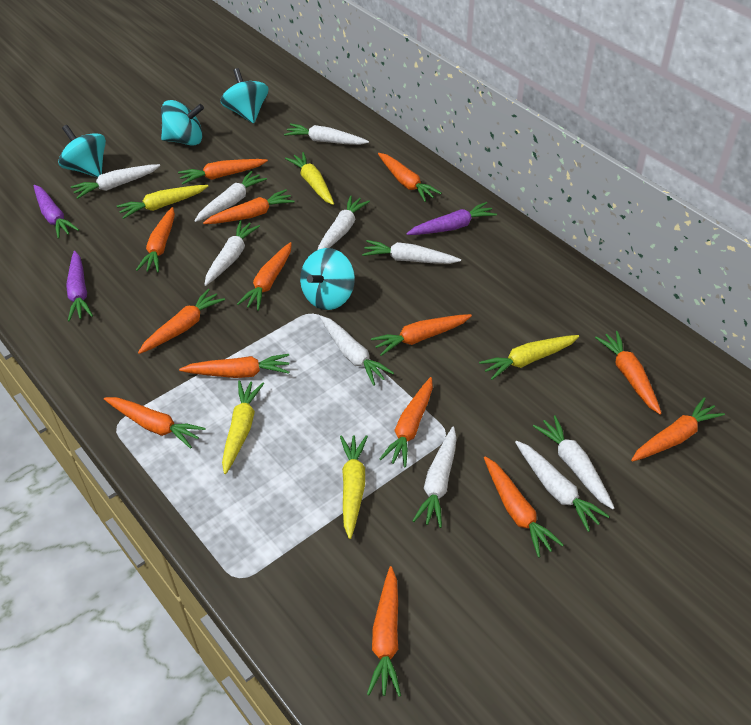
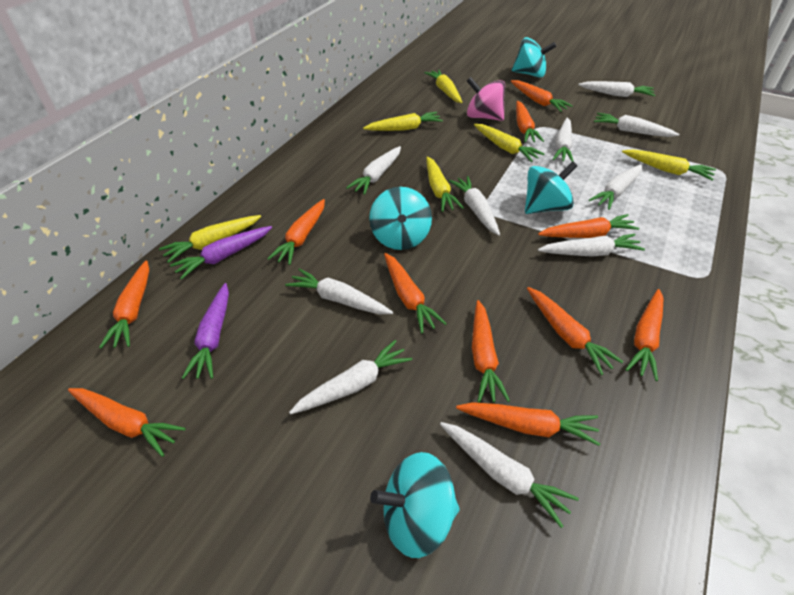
orange carrot: 14 -> 11
pink spinning top: 0 -> 1
purple carrot: 3 -> 2
yellow carrot: 5 -> 6

